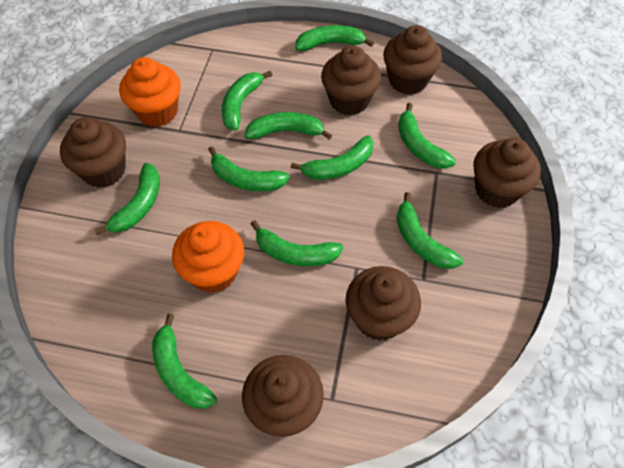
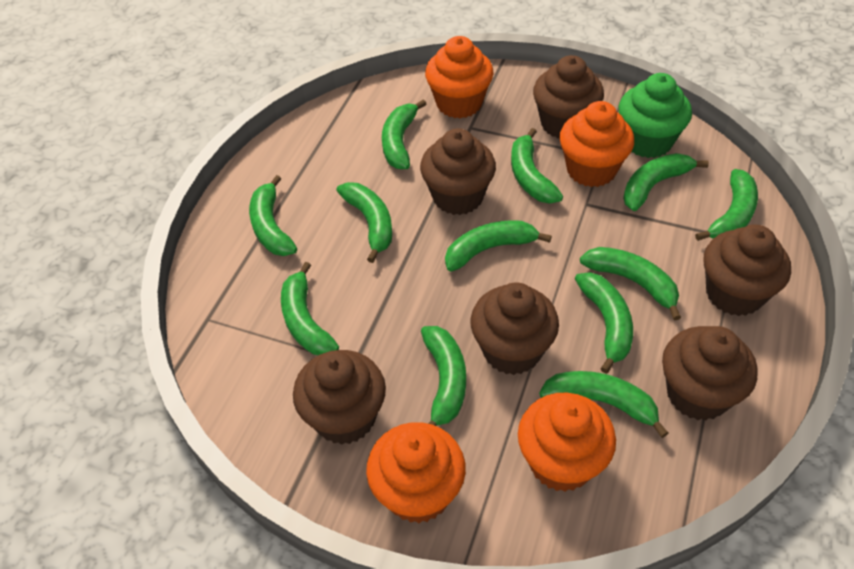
green banana: 10 -> 12
green cupcake: 0 -> 1
orange cupcake: 2 -> 4

